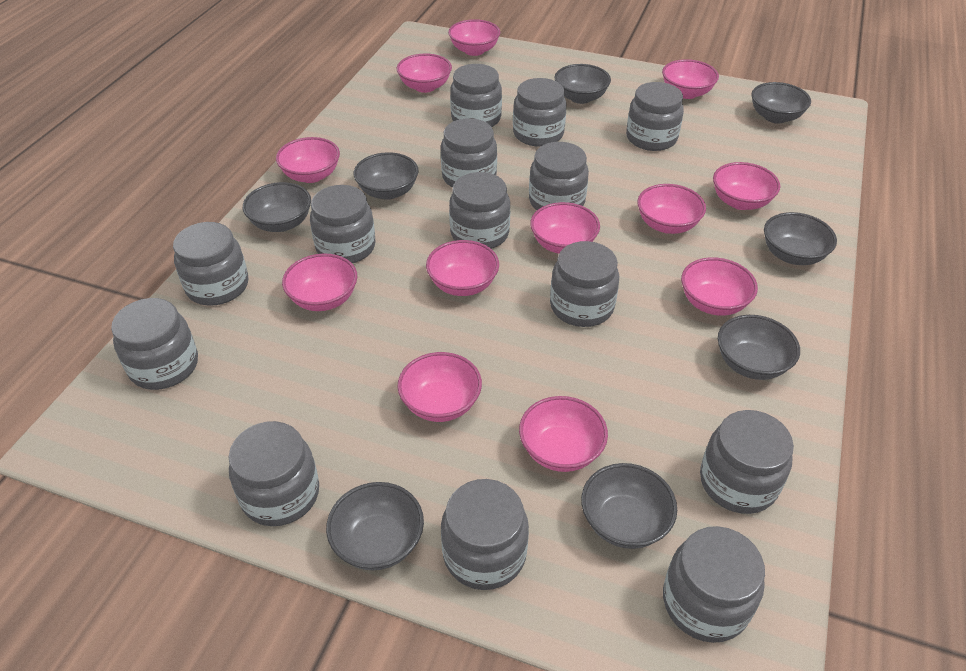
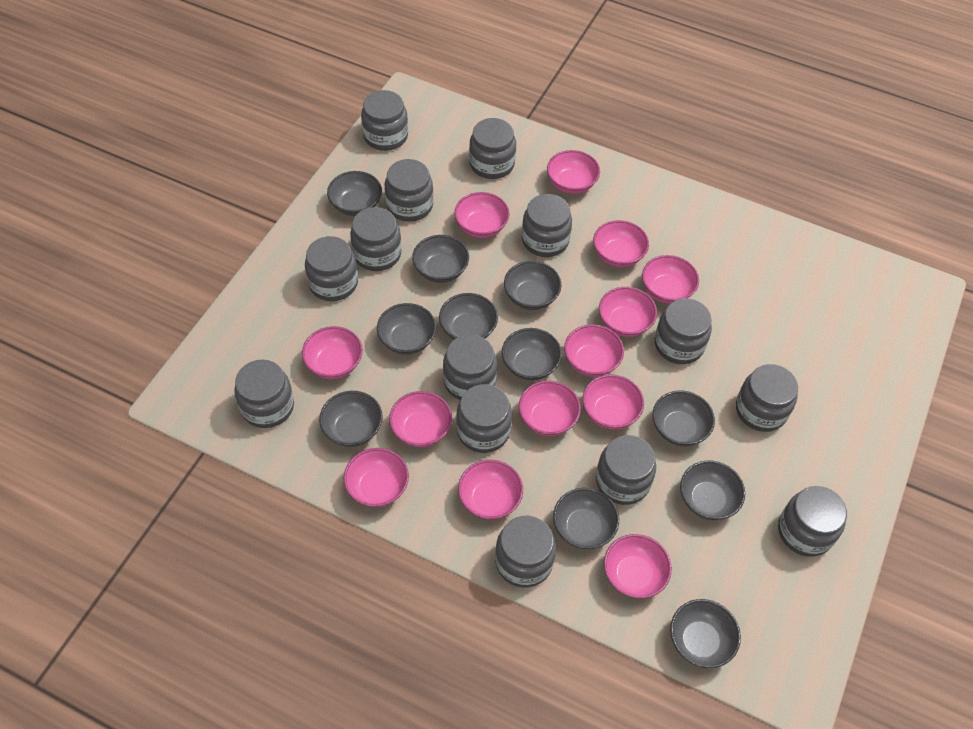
grey bowl: 8 -> 11
pink bowl: 12 -> 13

